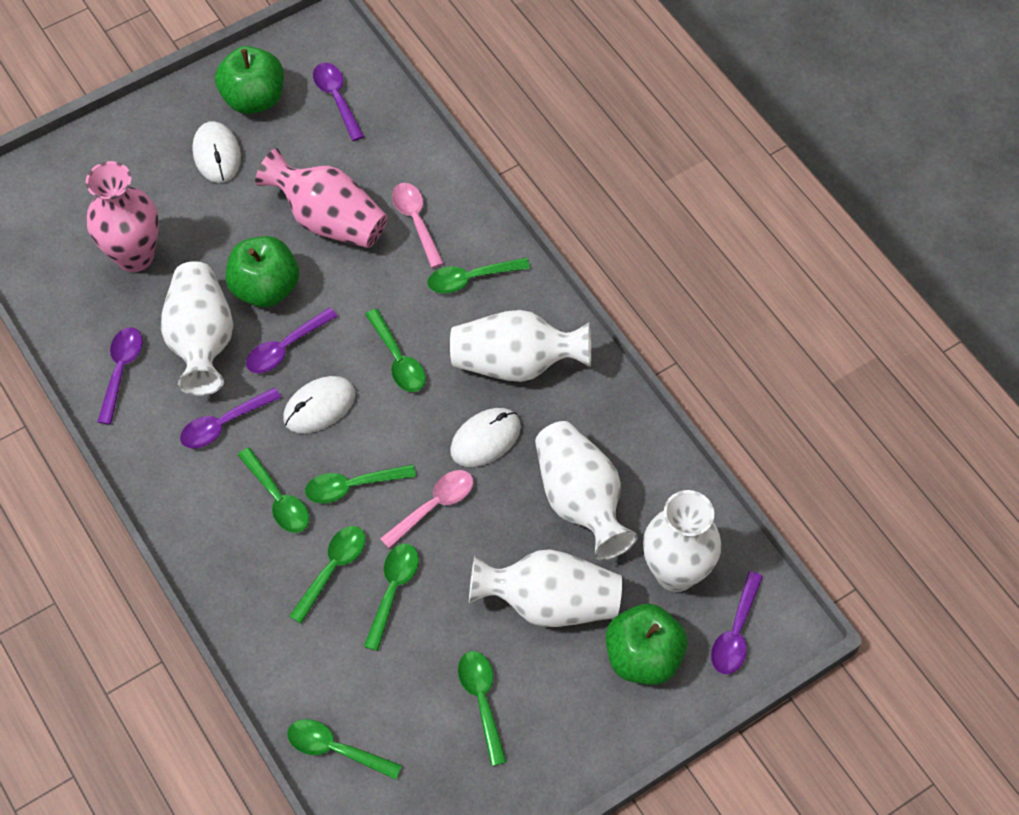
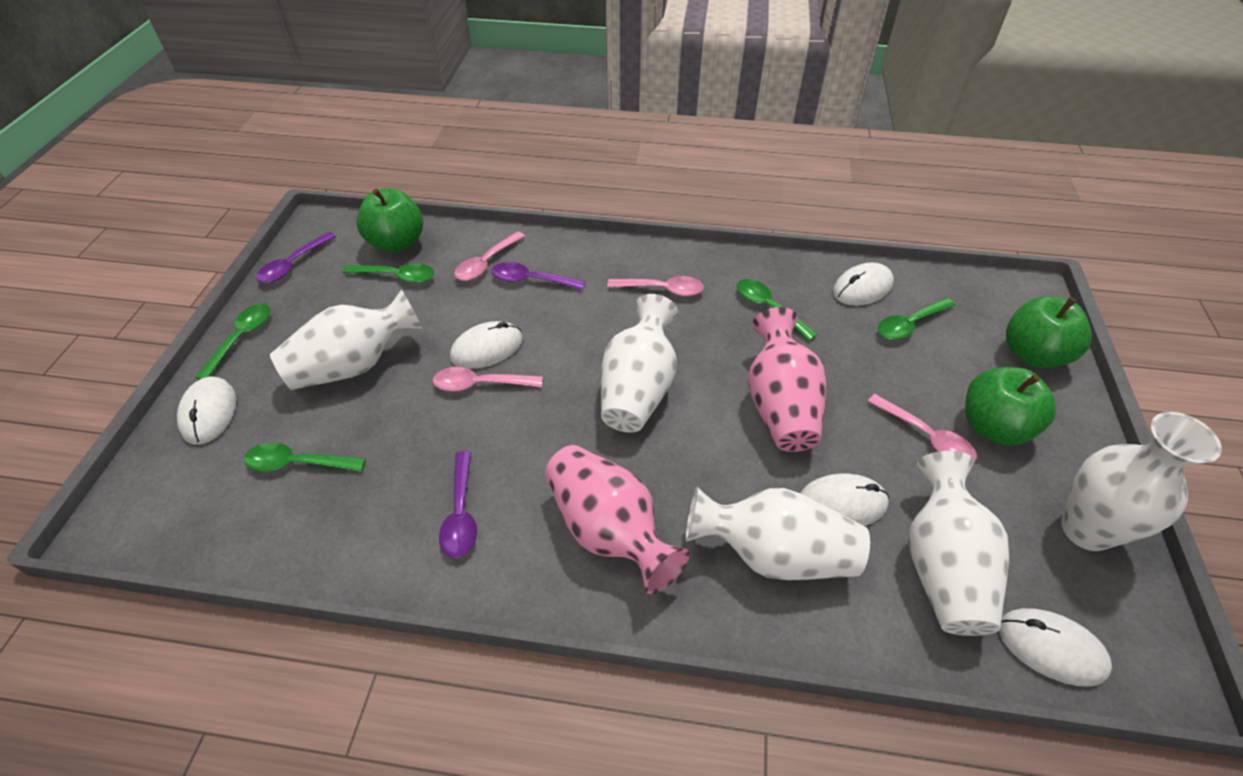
green spoon: 8 -> 5
pink spoon: 2 -> 4
purple spoon: 5 -> 3
white mouse: 3 -> 5

